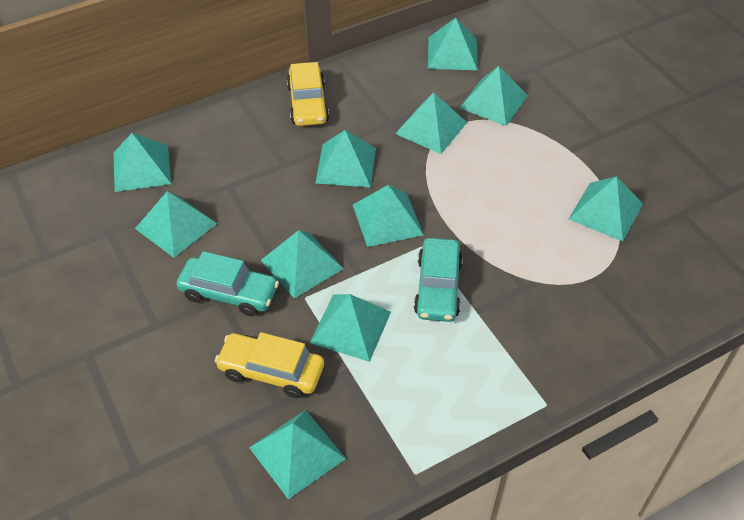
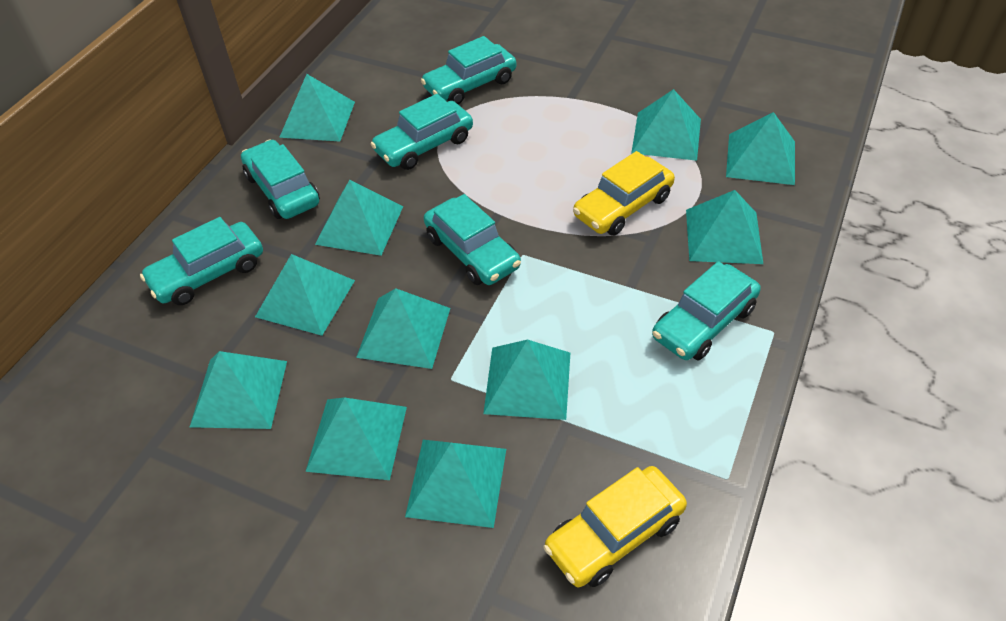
turquoise car: 2 -> 6

